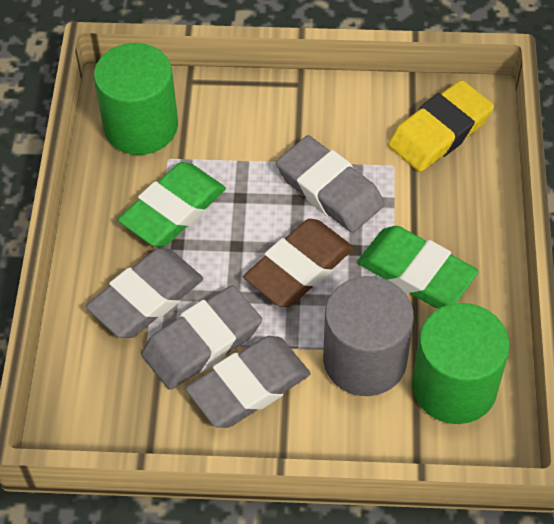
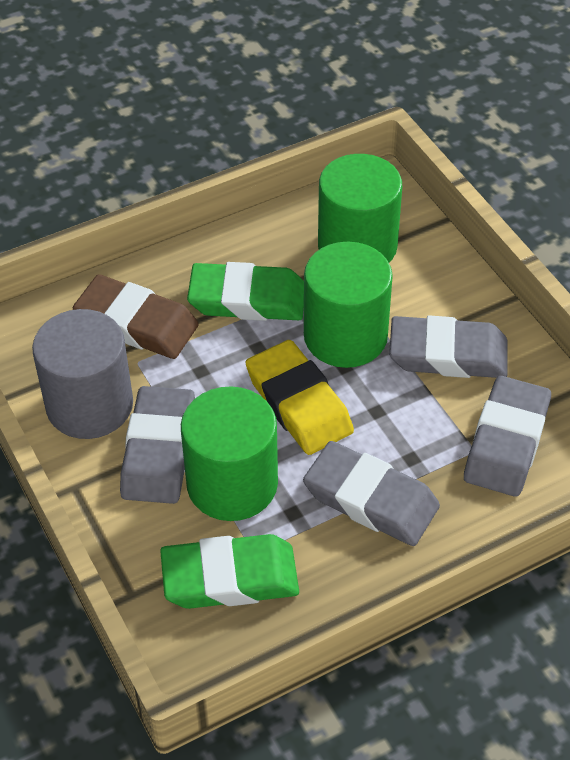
green cylinder: 2 -> 3

